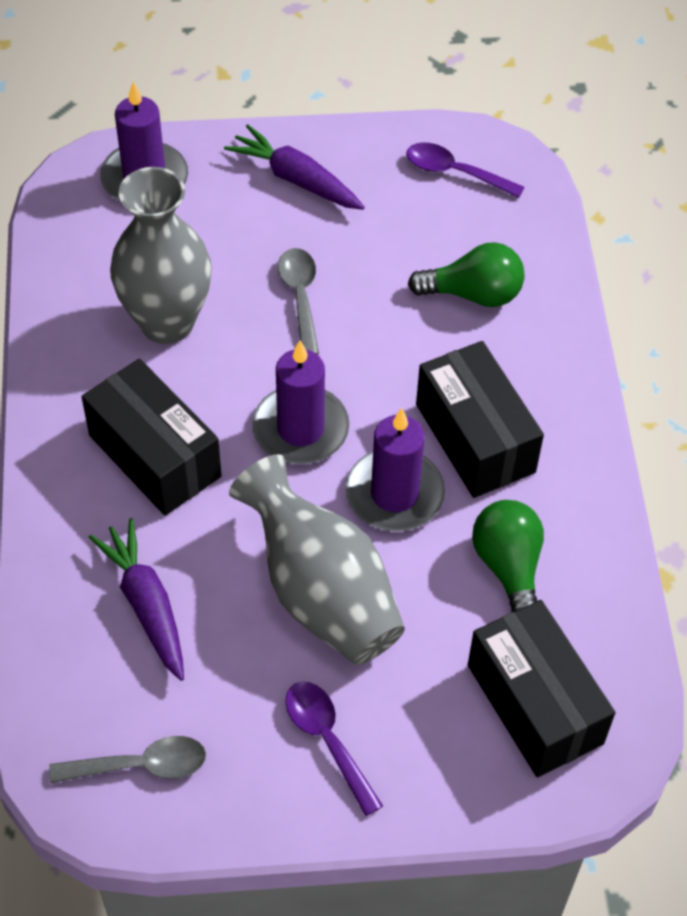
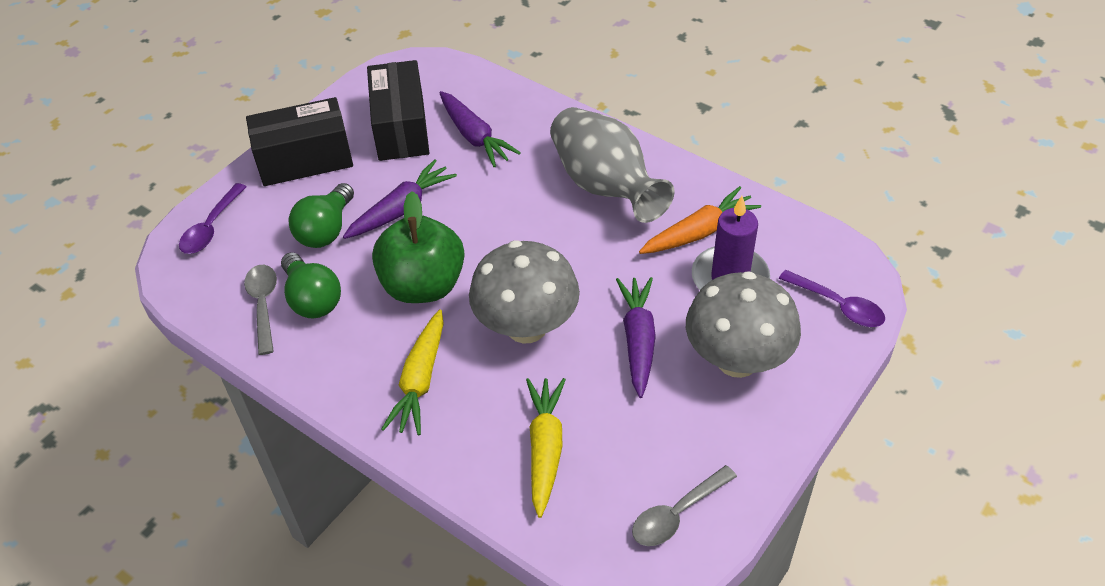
black box: 3 -> 2
green apple: 0 -> 1
grey mushroom: 0 -> 2
grey vase: 2 -> 1
orange carrot: 0 -> 1
purple candle: 3 -> 1
purple carrot: 2 -> 3
yellow carrot: 0 -> 2

